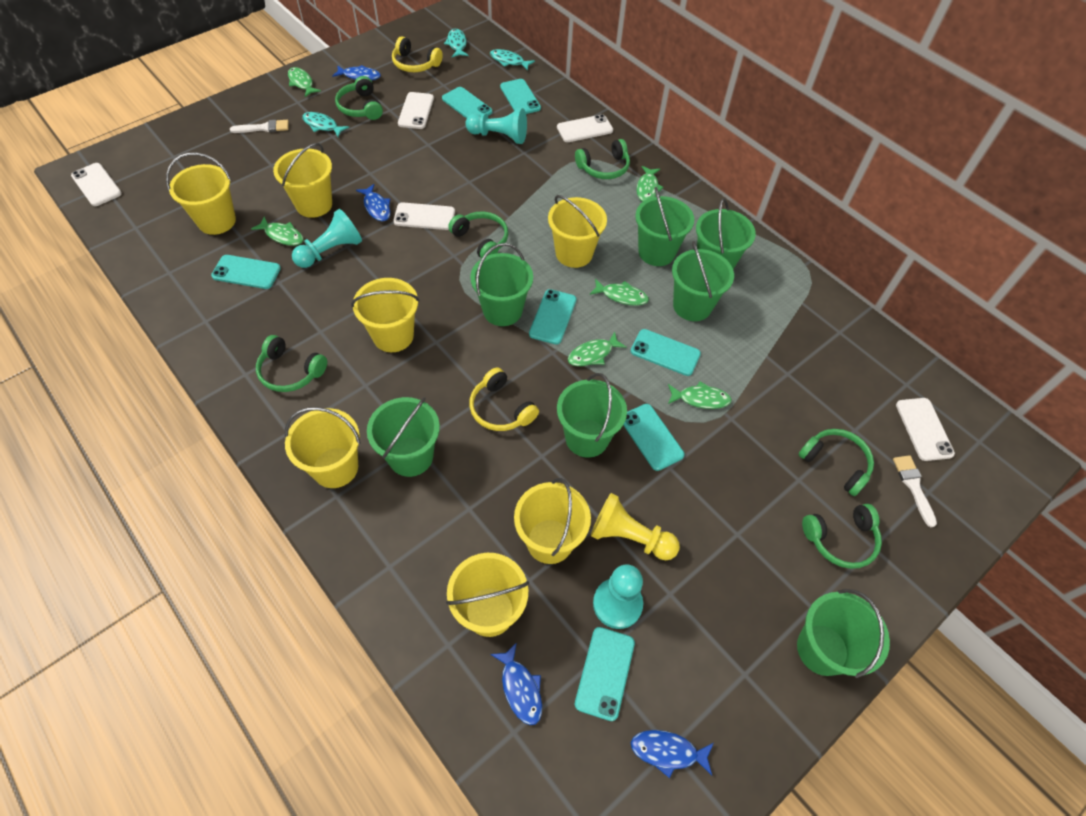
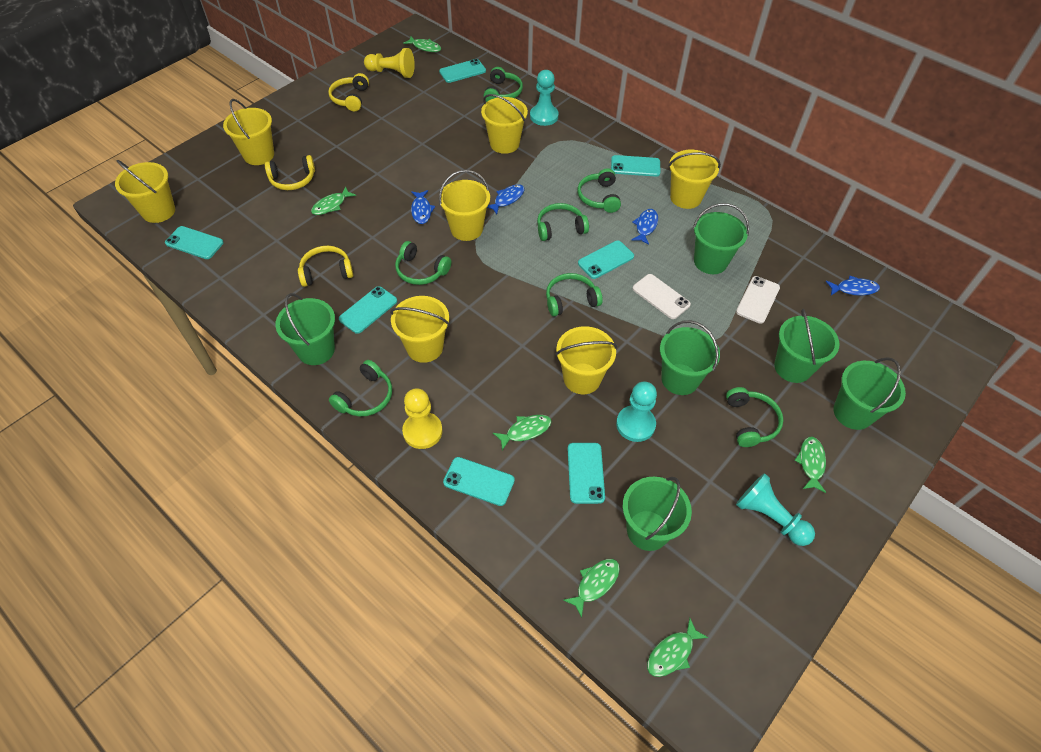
green bucket: 7 -> 6
green headphones: 6 -> 7
turquoise fish: 3 -> 0
white brush: 2 -> 0
white phone: 5 -> 2
yellow headphones: 2 -> 3
yellow pawn: 1 -> 2

